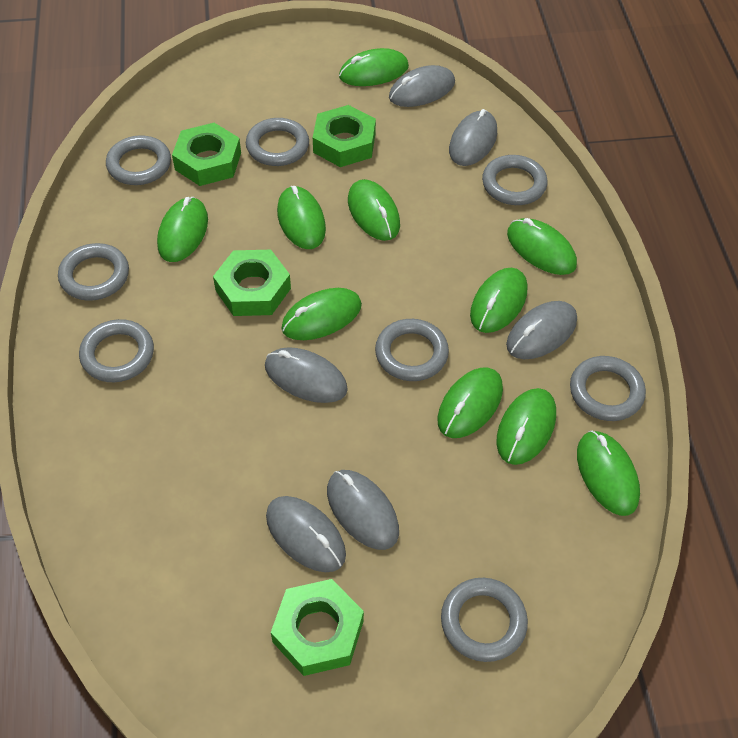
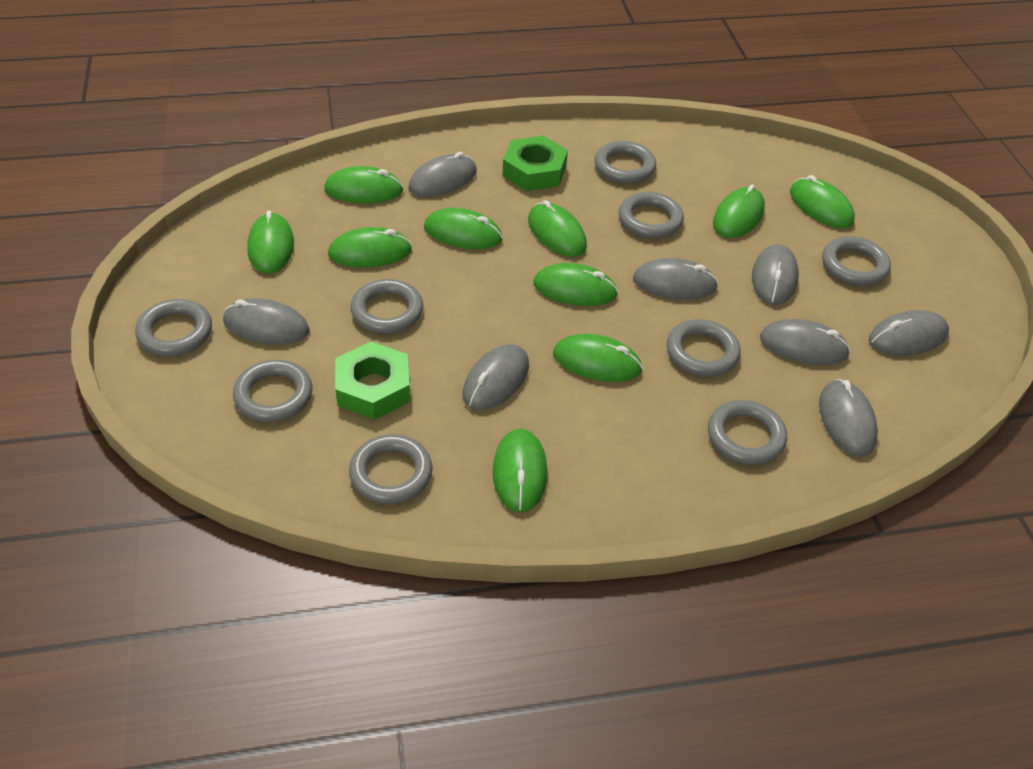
green nut: 4 -> 2
grey mouse: 6 -> 8
grey ring: 8 -> 9

